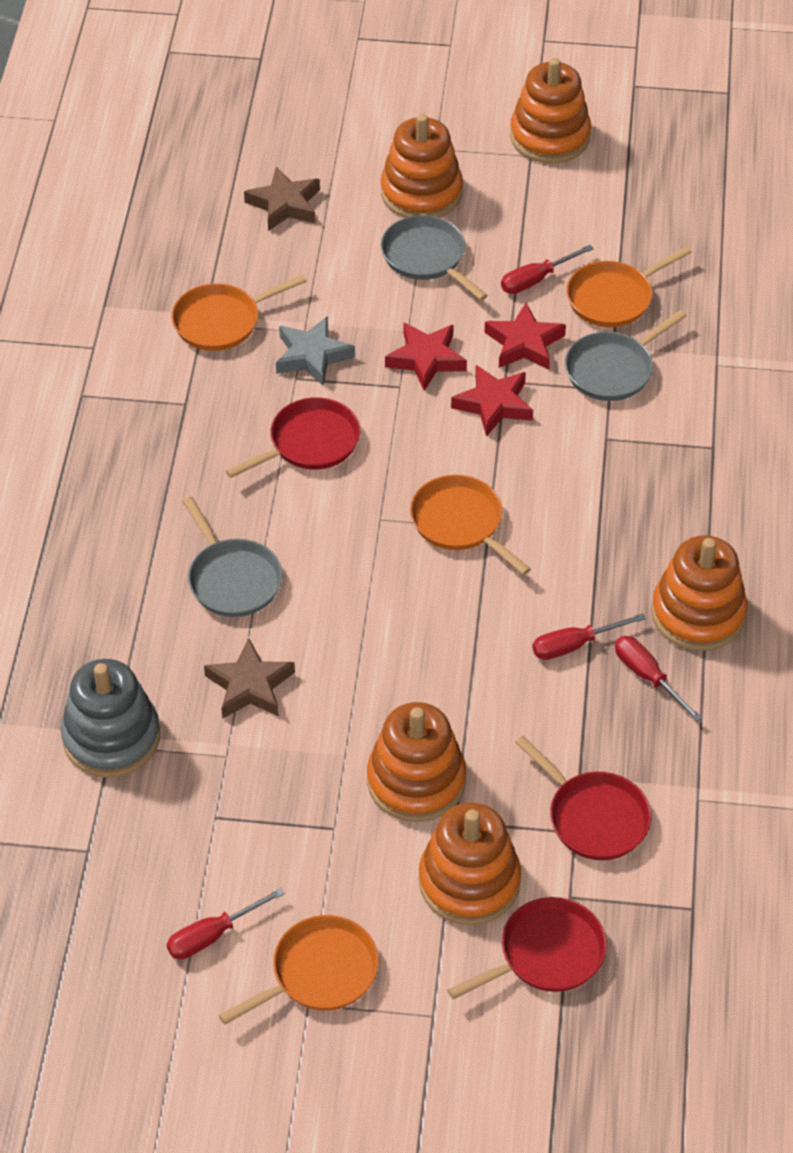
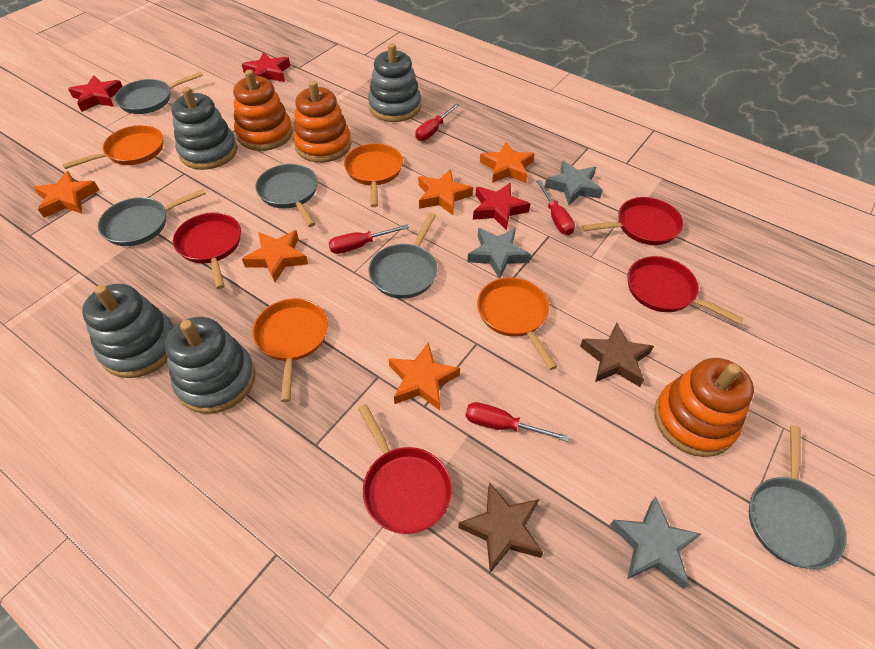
grey pan: 3 -> 5
grey stacking toy: 1 -> 4
grey star: 1 -> 3
orange stacking toy: 5 -> 3
orange star: 0 -> 5
red pan: 3 -> 4

